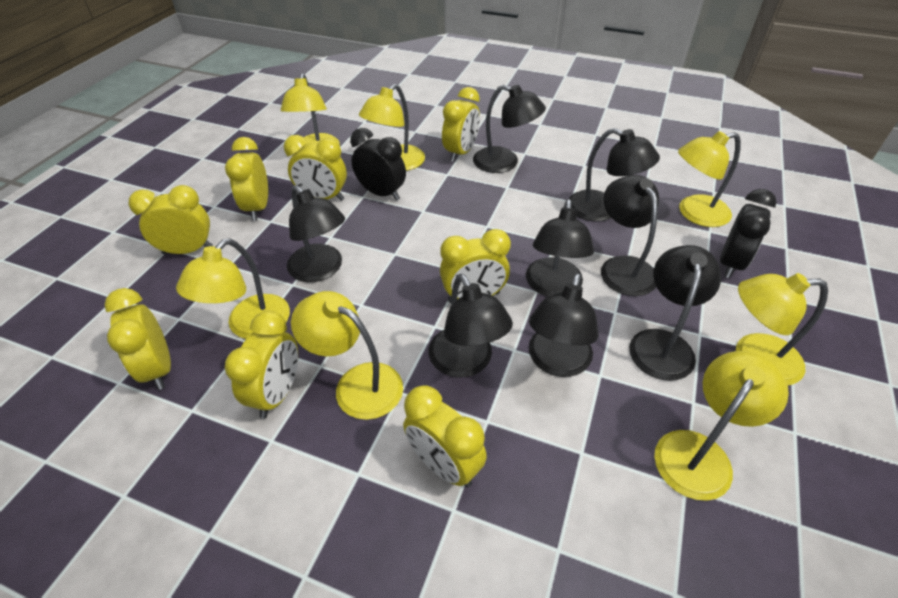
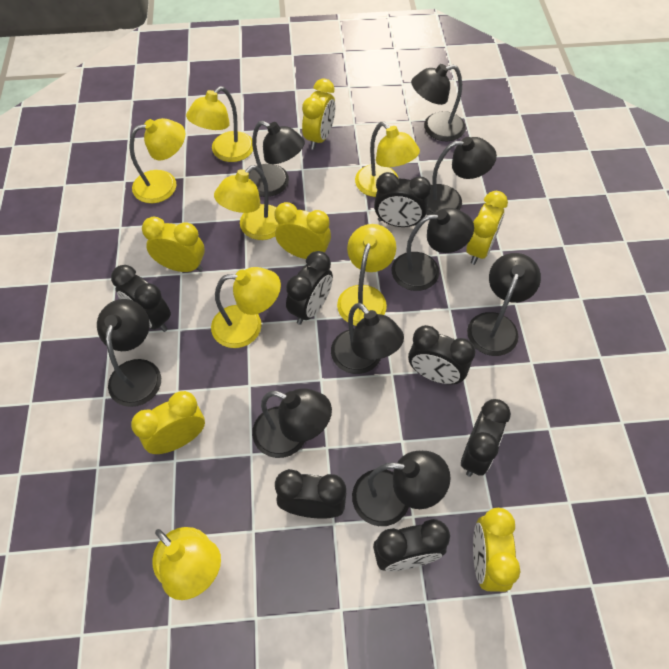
black clock: 2 -> 7
black lamp: 8 -> 9
yellow clock: 8 -> 6

